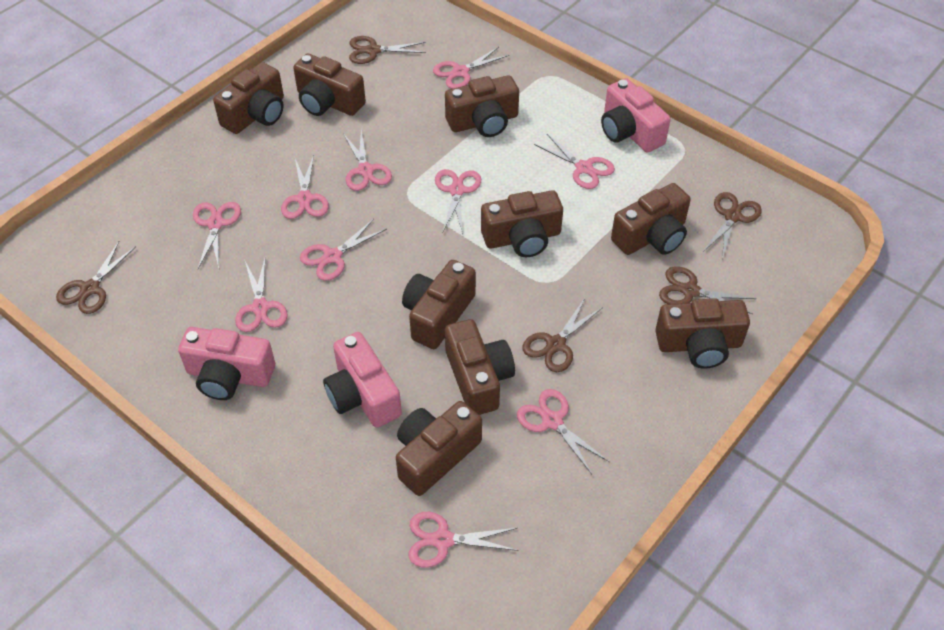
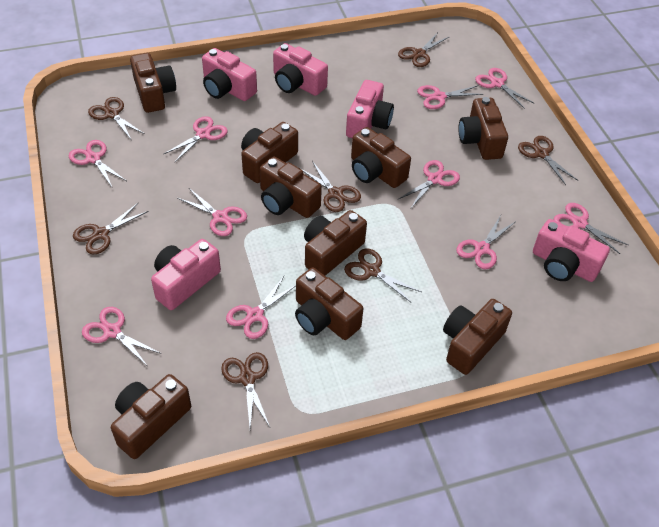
brown scissors: 5 -> 7
pink camera: 3 -> 5

